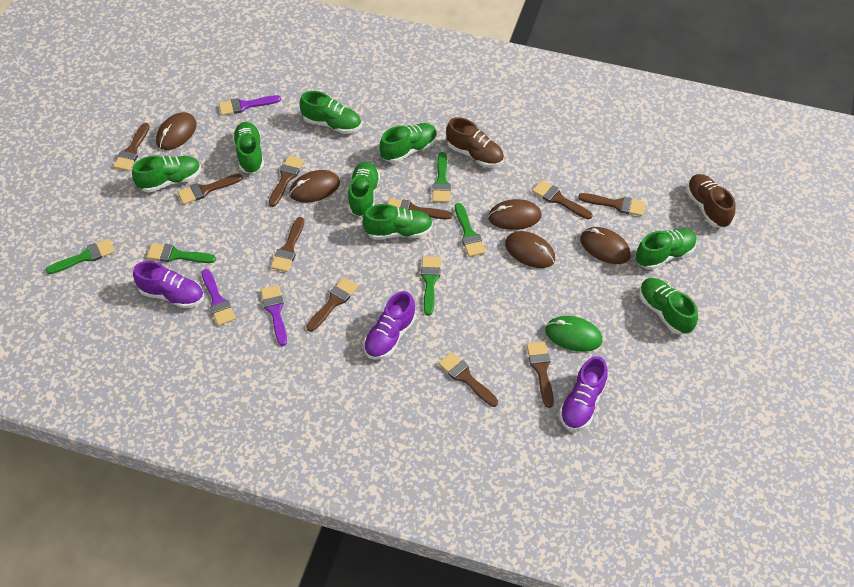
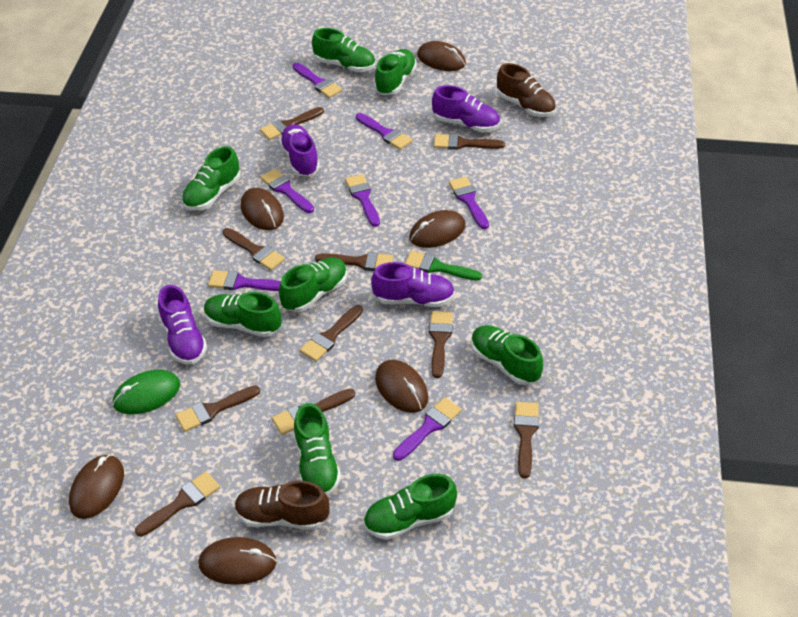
brown mouse: 5 -> 6
green brush: 5 -> 1
purple brush: 3 -> 7
purple shoe: 3 -> 4

